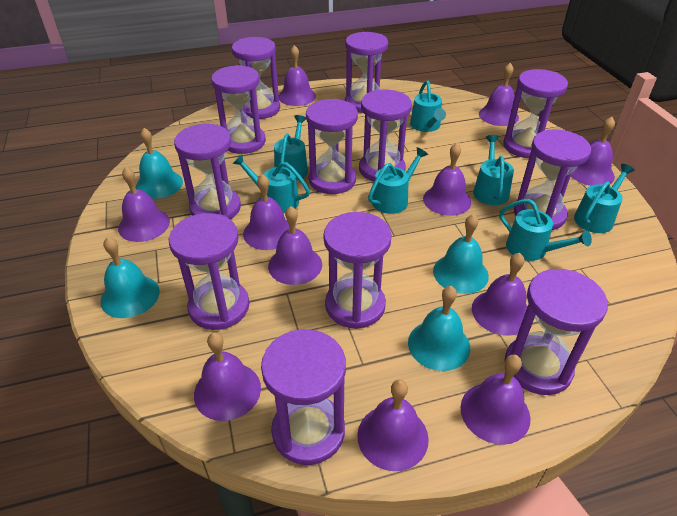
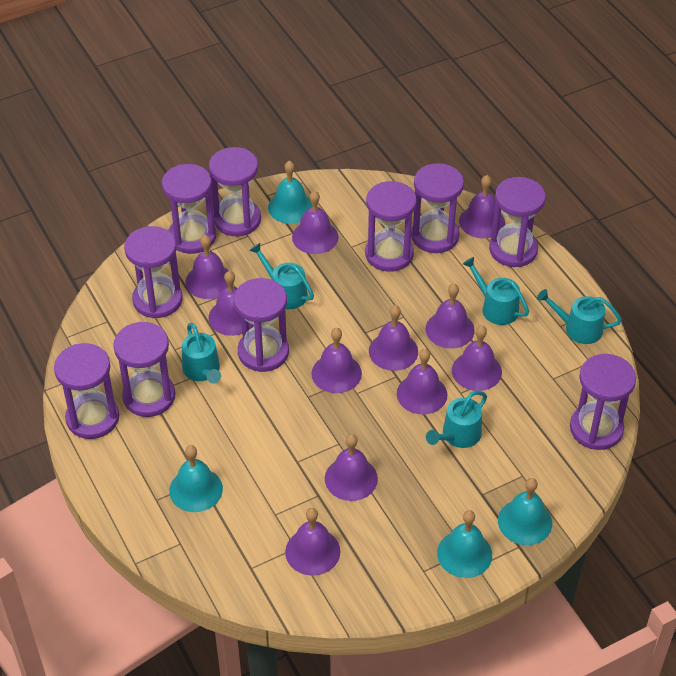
purple hourglass: 12 -> 10
turquoise watering can: 7 -> 5

